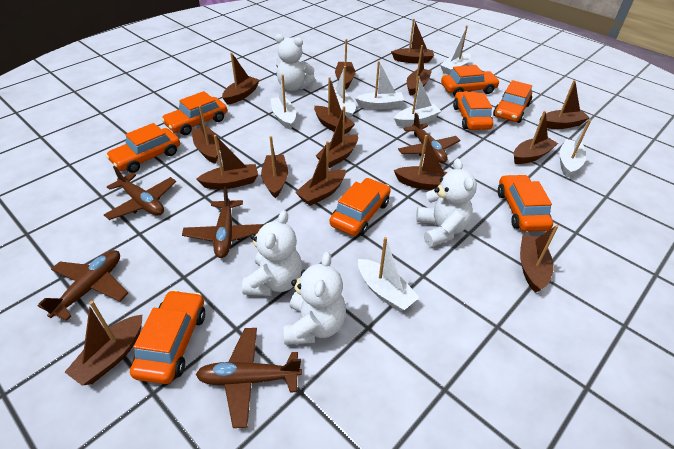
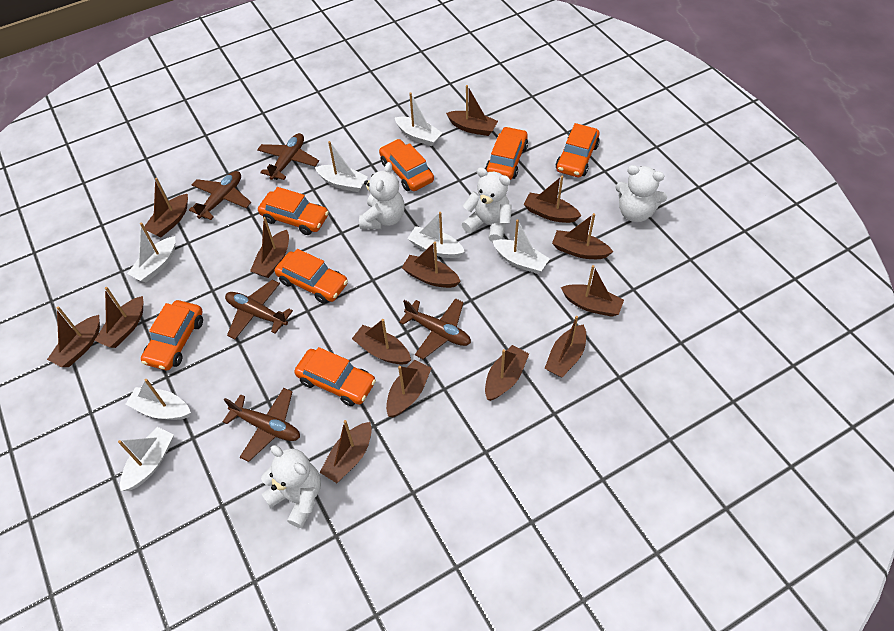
brown boat: 15 -> 14
orange car: 8 -> 7

